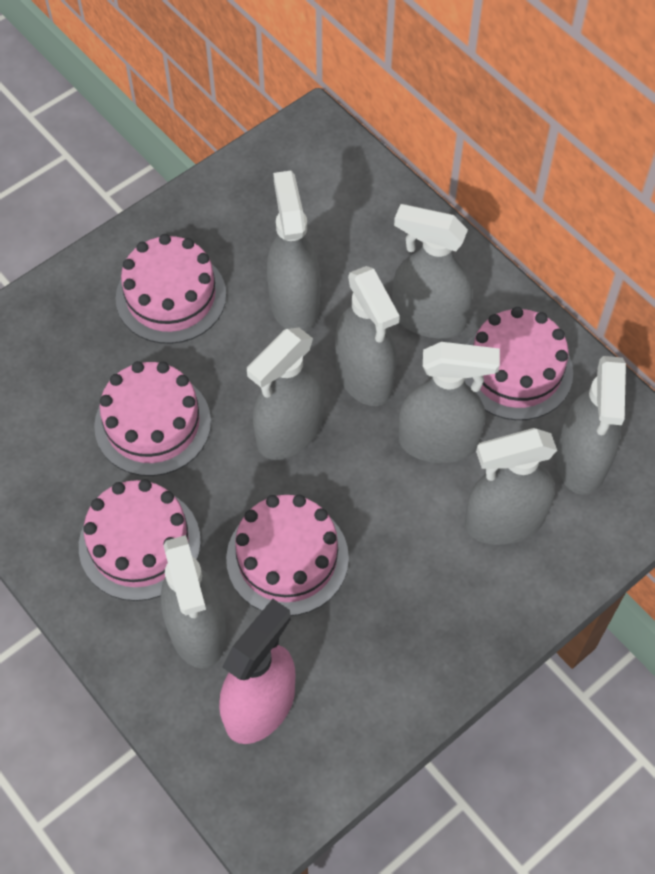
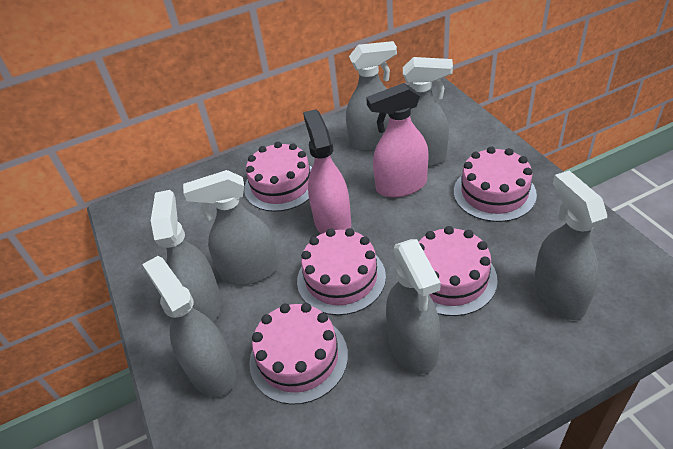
grey spray bottle: 8 -> 7
pink spray bottle: 1 -> 2

